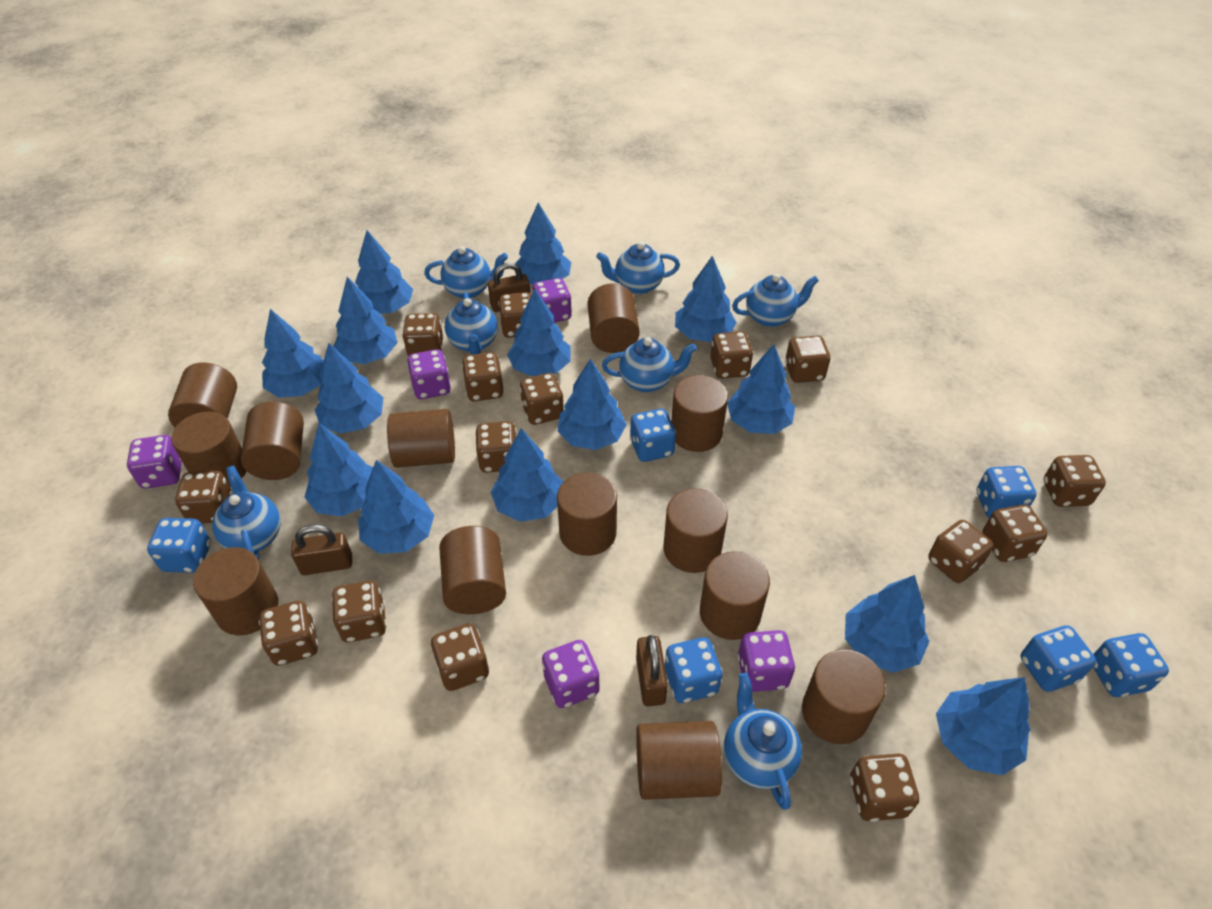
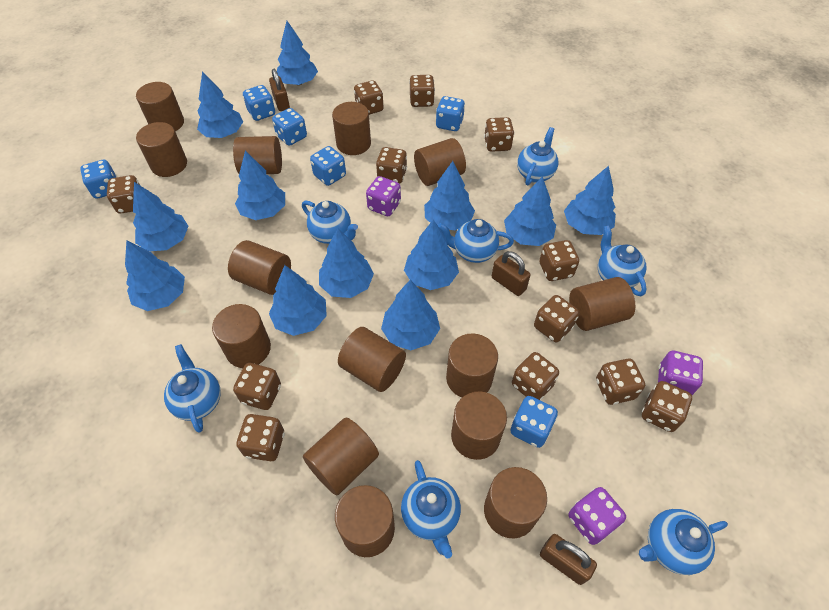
blue tree: 14 -> 12
brown cylinder: 13 -> 14
brown dice: 15 -> 12
purple dice: 5 -> 3

